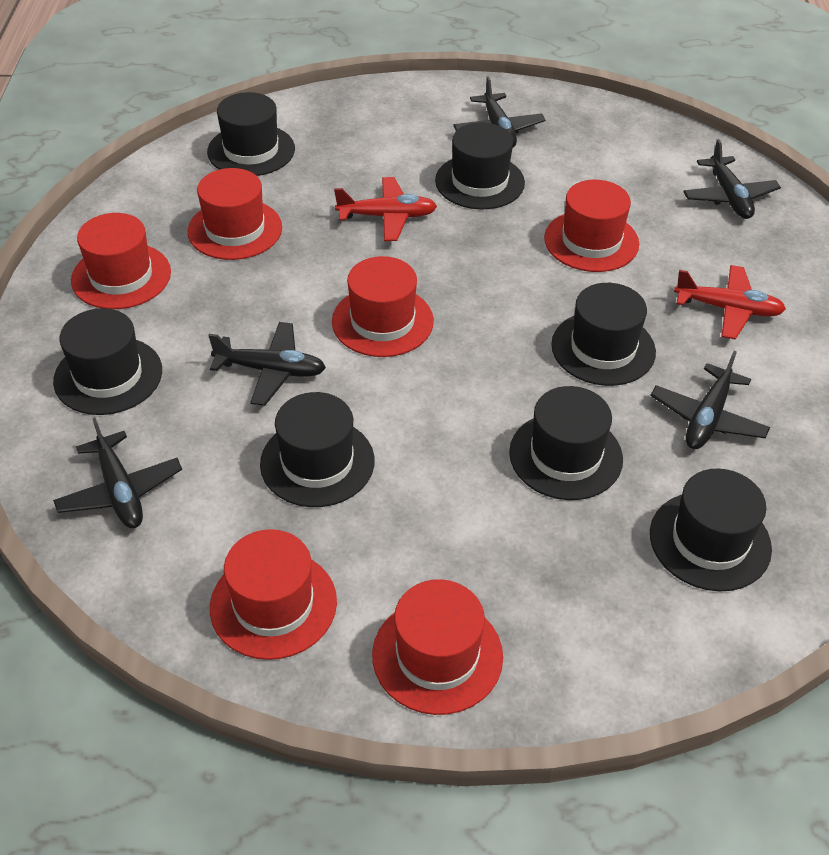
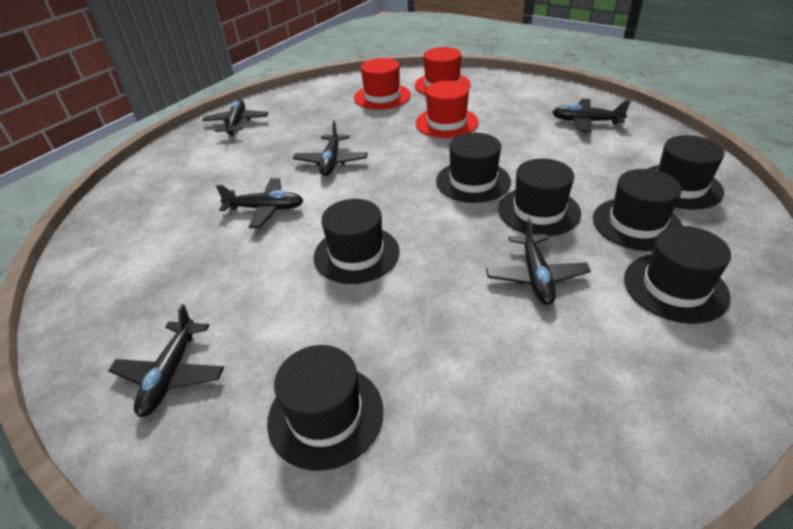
black plane: 5 -> 6
red hat: 6 -> 3
red plane: 2 -> 0

